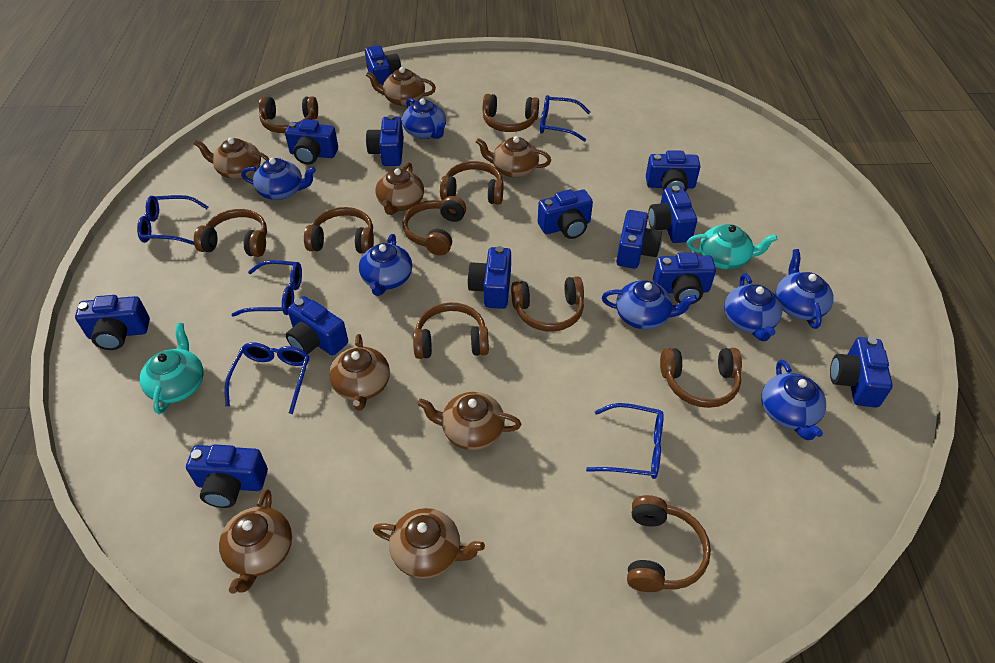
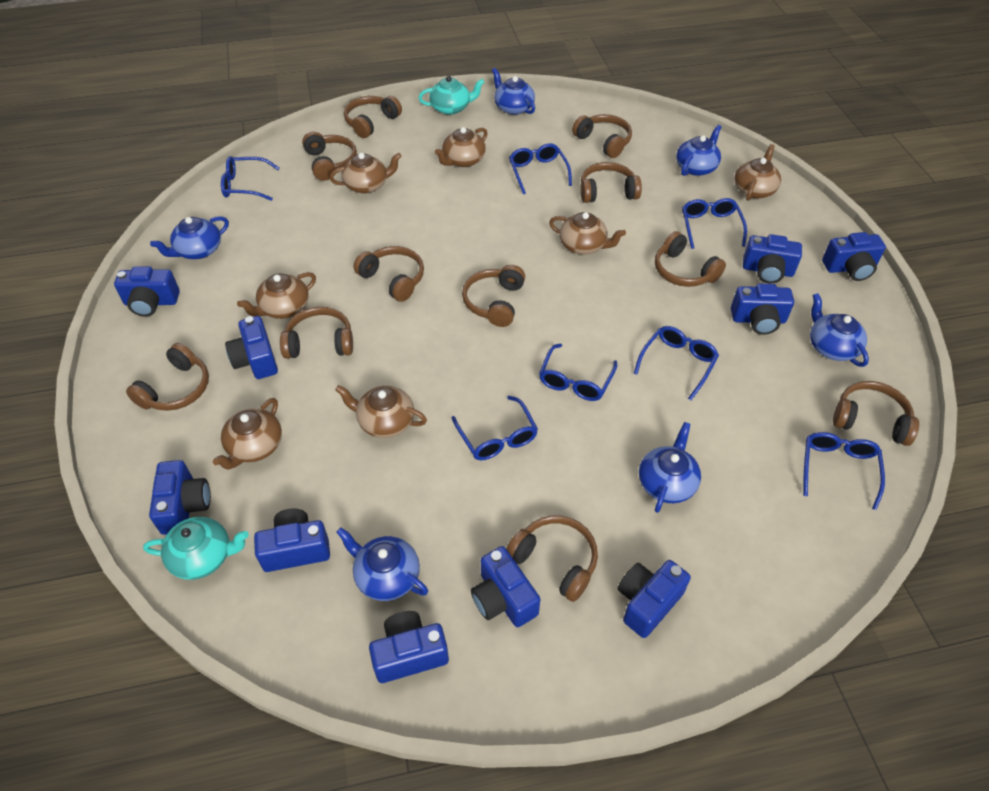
blue camera: 13 -> 10
blue glasses: 5 -> 7
blue teapot: 7 -> 6
brown headphones: 10 -> 11
brown teapot: 8 -> 7

